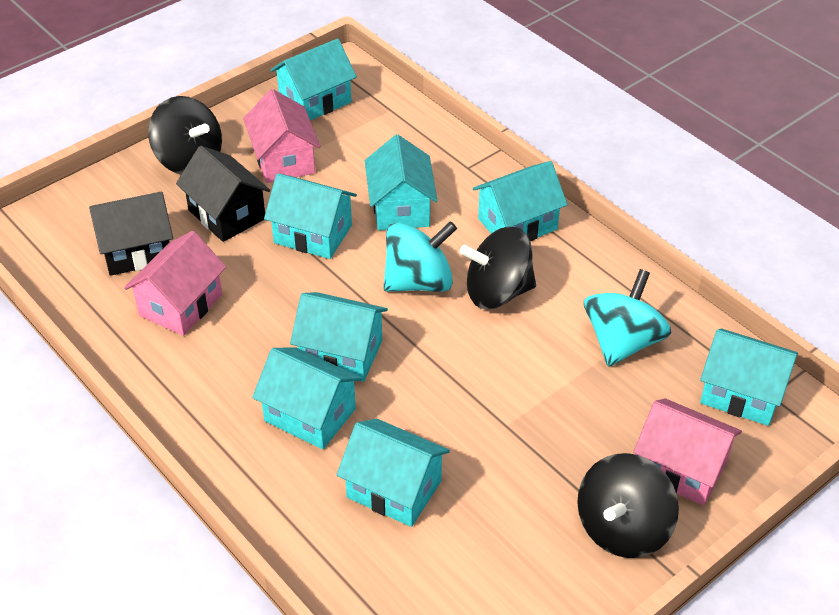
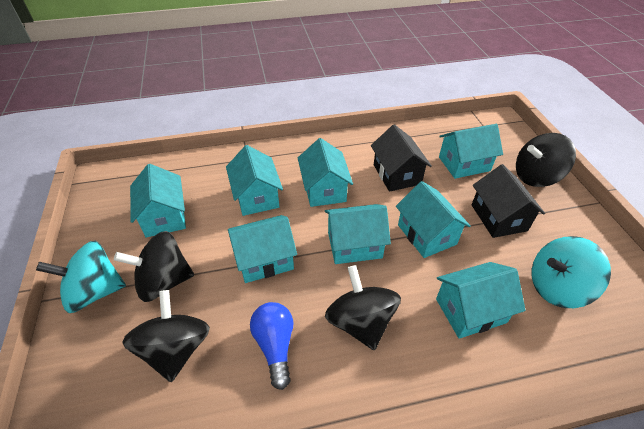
black spinning top: 3 -> 4
blue light bulb: 0 -> 1
pink house: 3 -> 0

